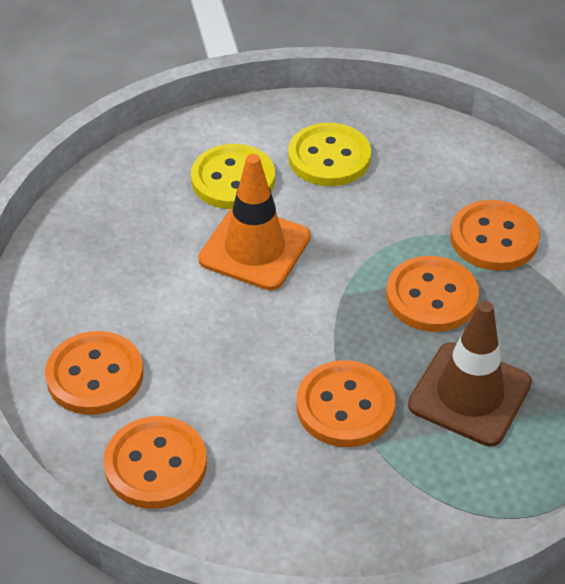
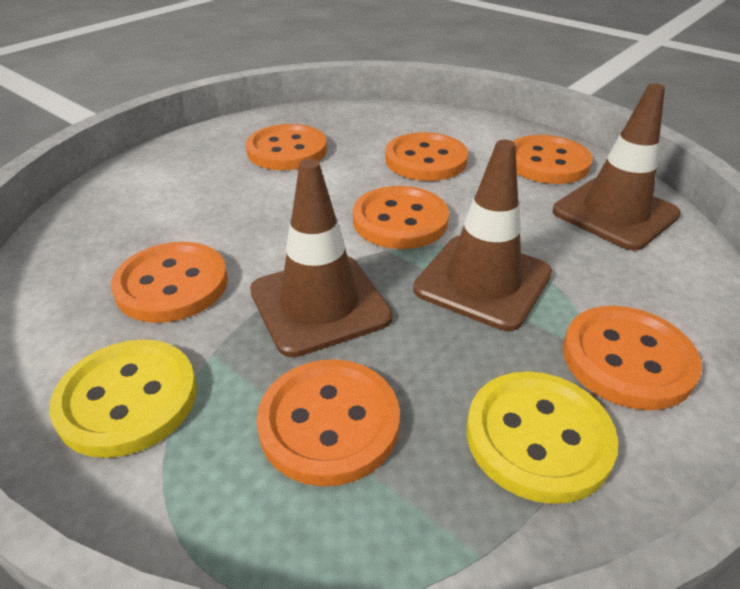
brown traffic cone: 1 -> 3
orange button: 5 -> 7
orange traffic cone: 1 -> 0

